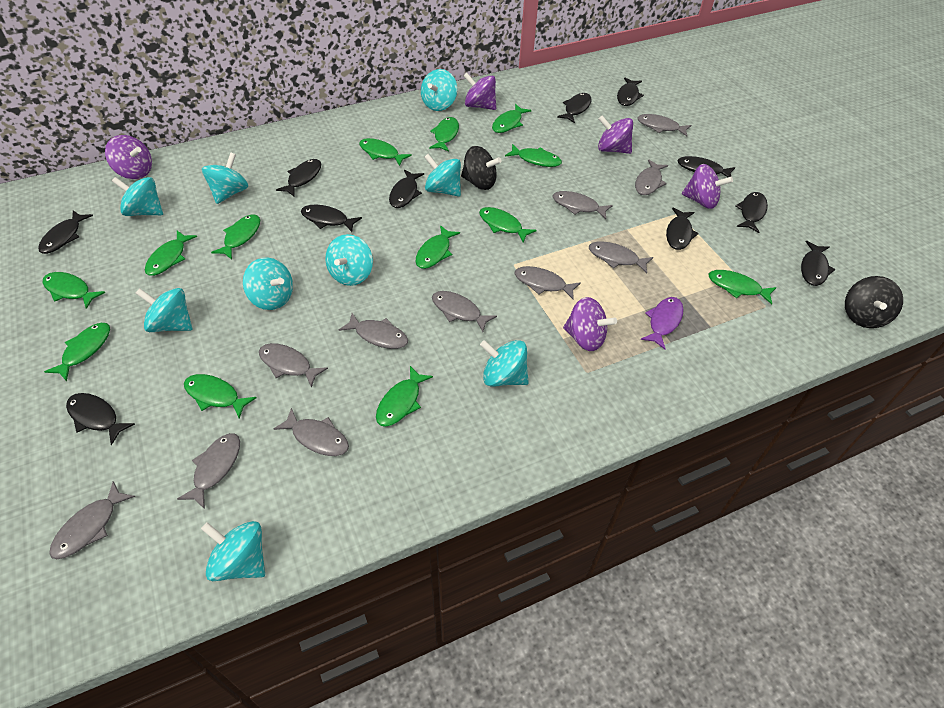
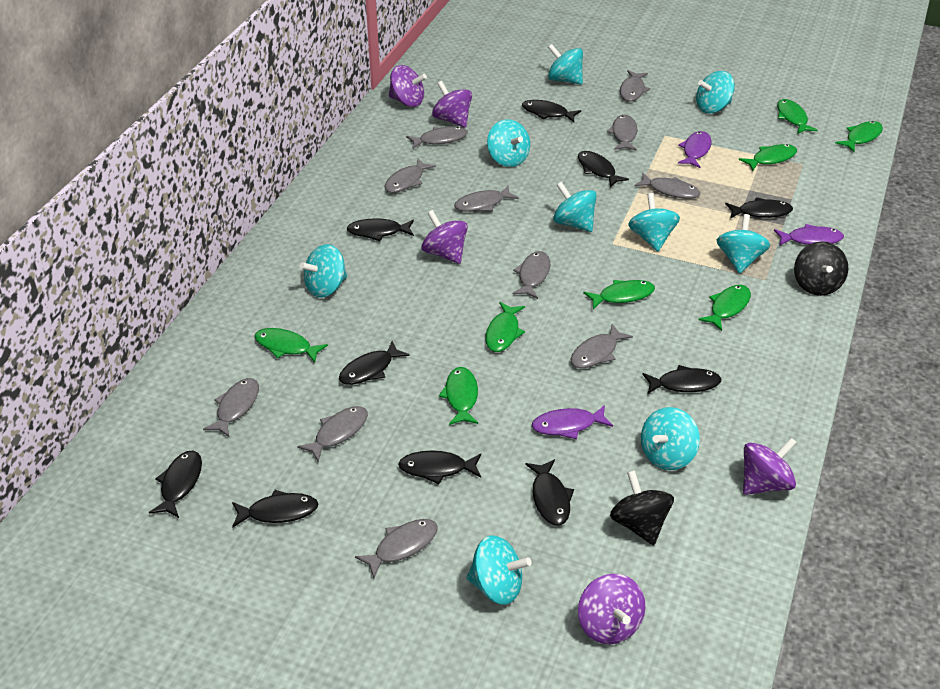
black fish: 11 -> 10
green fish: 13 -> 8
purple fish: 1 -> 3

